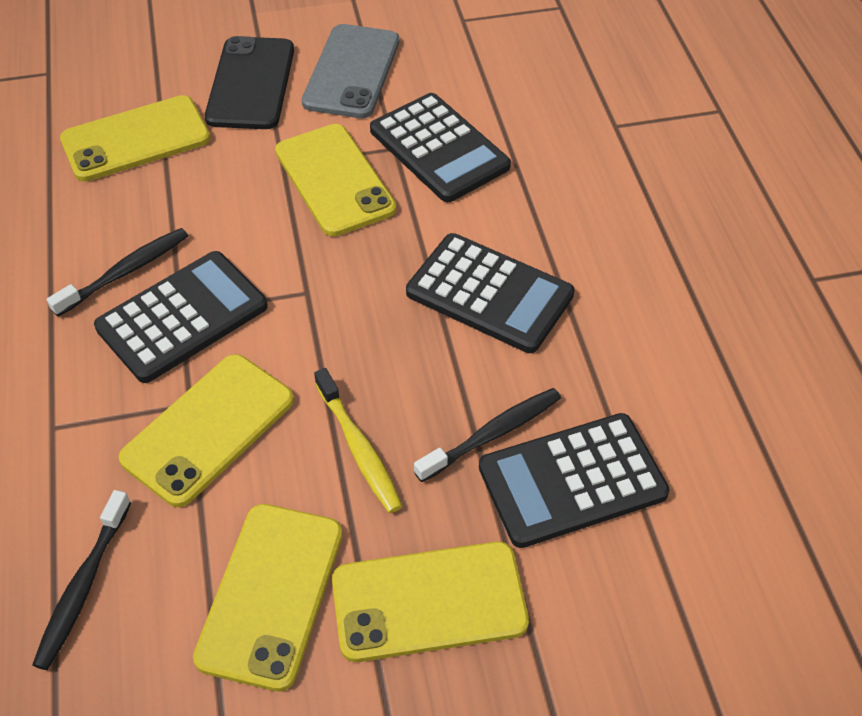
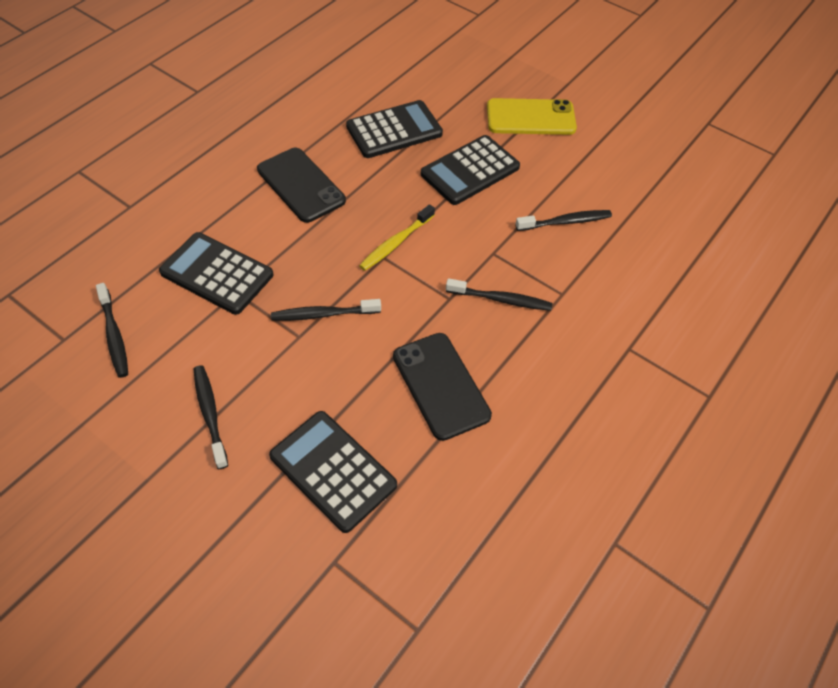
black phone: 1 -> 2
black toothbrush: 3 -> 5
grey phone: 1 -> 0
yellow phone: 5 -> 1

